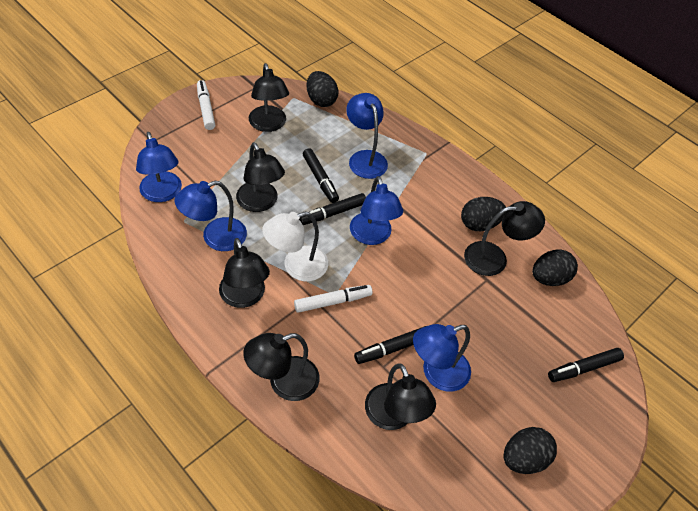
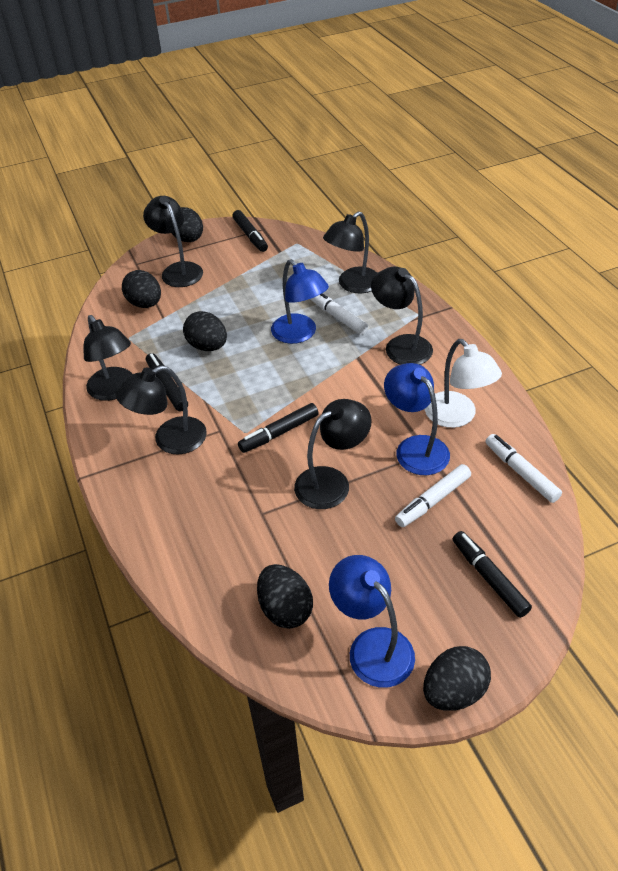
black egg: 4 -> 5
blue lamp: 5 -> 3
white marker: 2 -> 3

